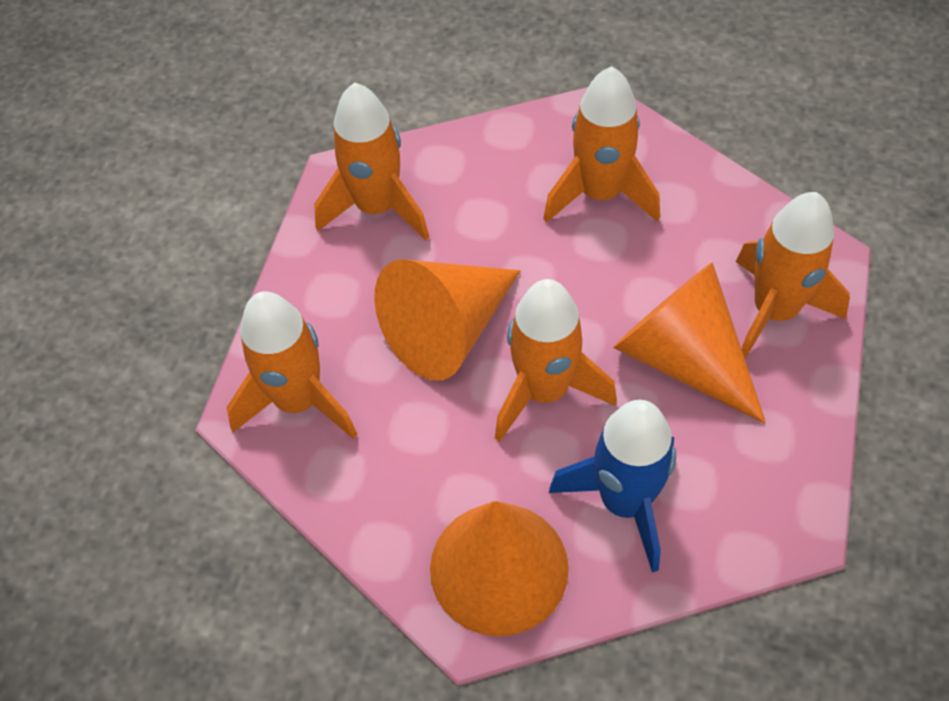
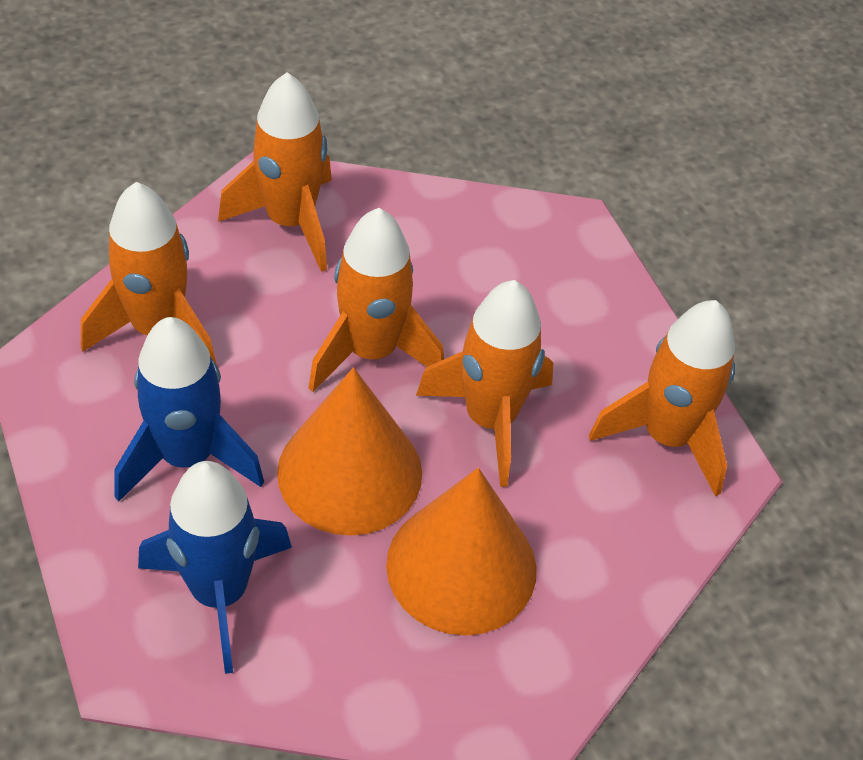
blue rocket: 1 -> 2
orange cone: 3 -> 2

